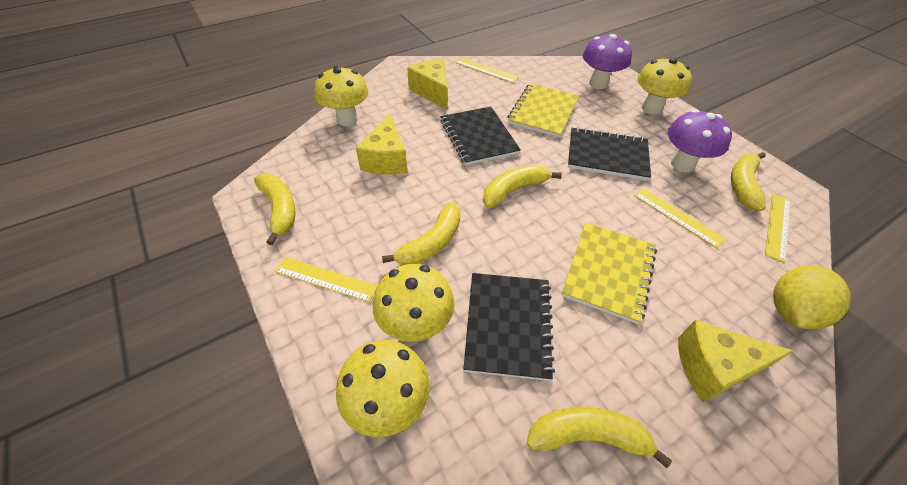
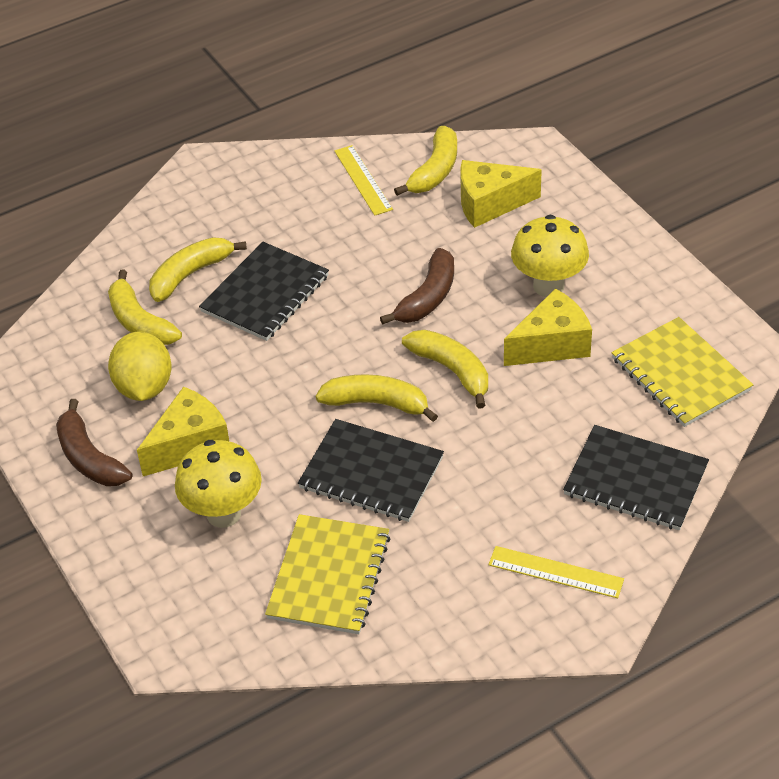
brown banana: 0 -> 2
purple mushroom: 2 -> 0
yellow mushroom: 4 -> 2
yellow ruler: 4 -> 2

